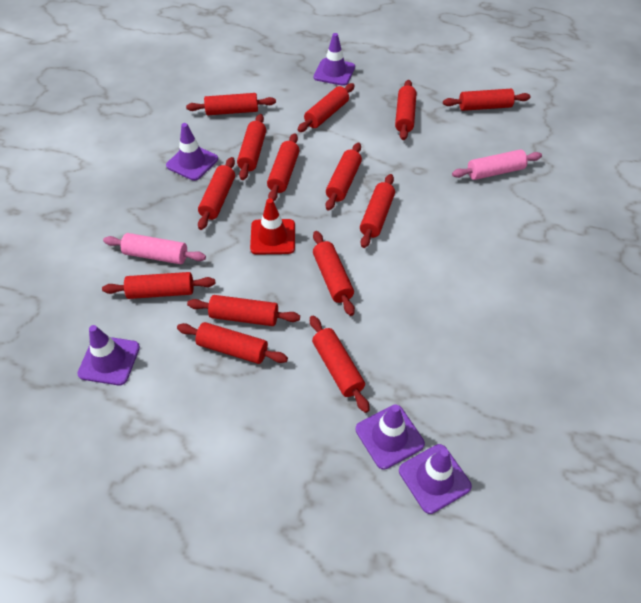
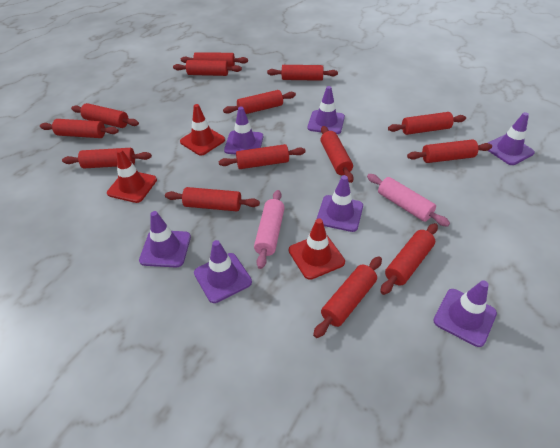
purple traffic cone: 5 -> 7
red traffic cone: 1 -> 3

